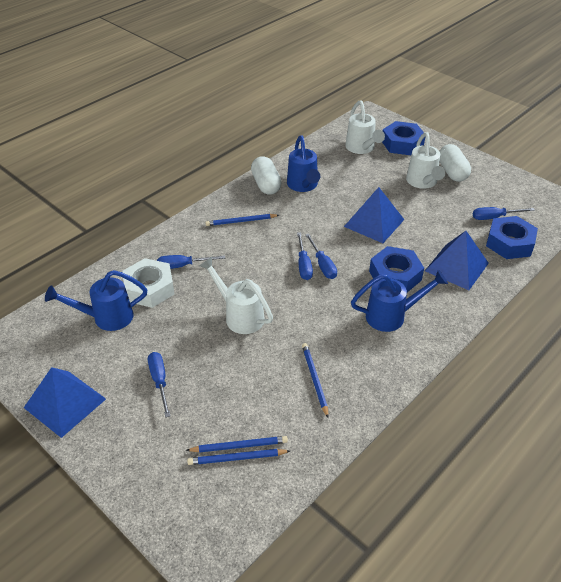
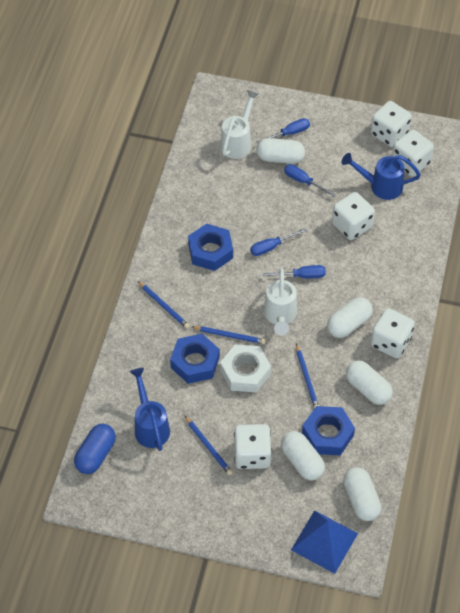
blue capsule: 0 -> 1
blue pyramid: 3 -> 1
blue screwdriver: 5 -> 4
blue watering can: 3 -> 2
white capsule: 2 -> 5
white dice: 0 -> 5
white watering can: 3 -> 2

